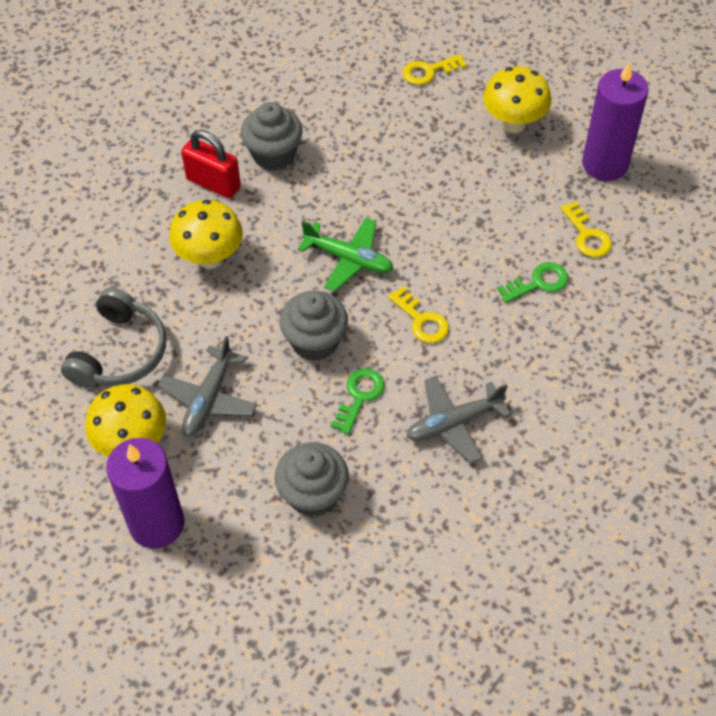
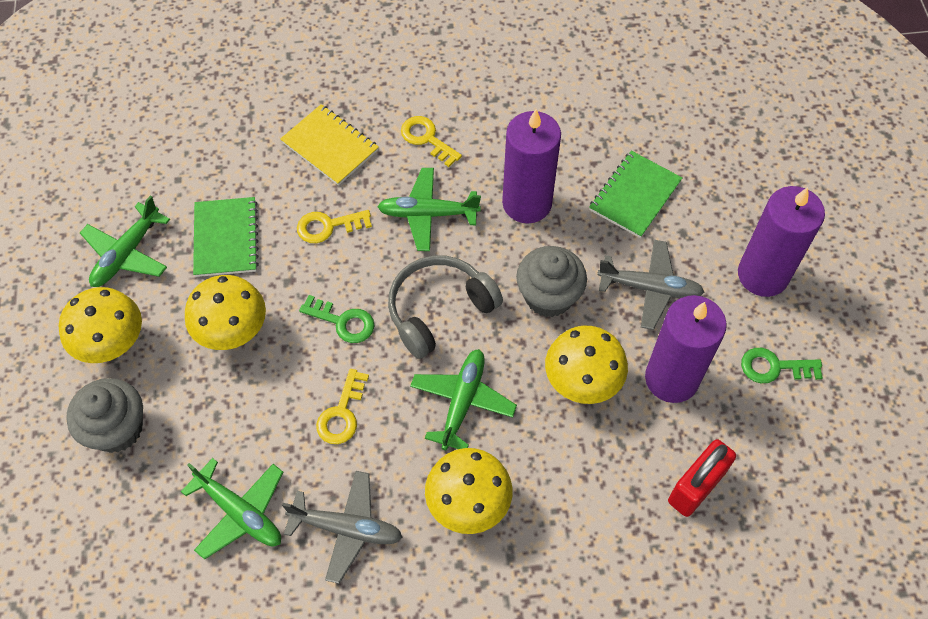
green notebook: 0 -> 2
green plane: 1 -> 4
grey cupcake: 3 -> 2
purple candle: 2 -> 3
yellow mushroom: 3 -> 4
yellow notebook: 0 -> 1

